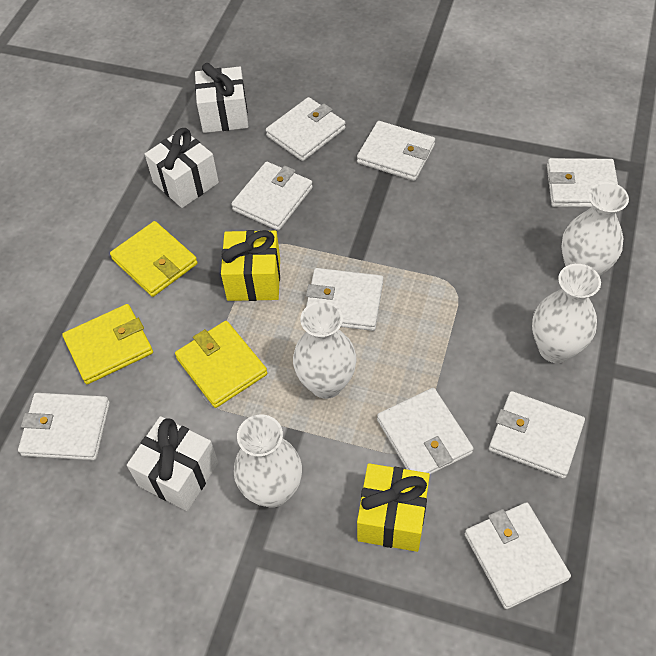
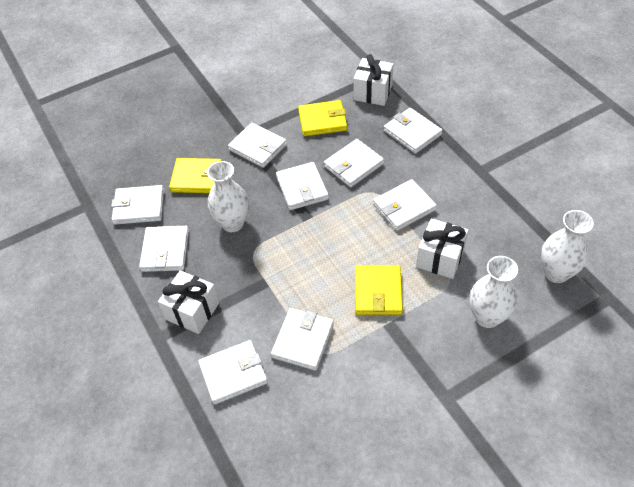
white vase: 4 -> 3
yellow gift: 2 -> 0

